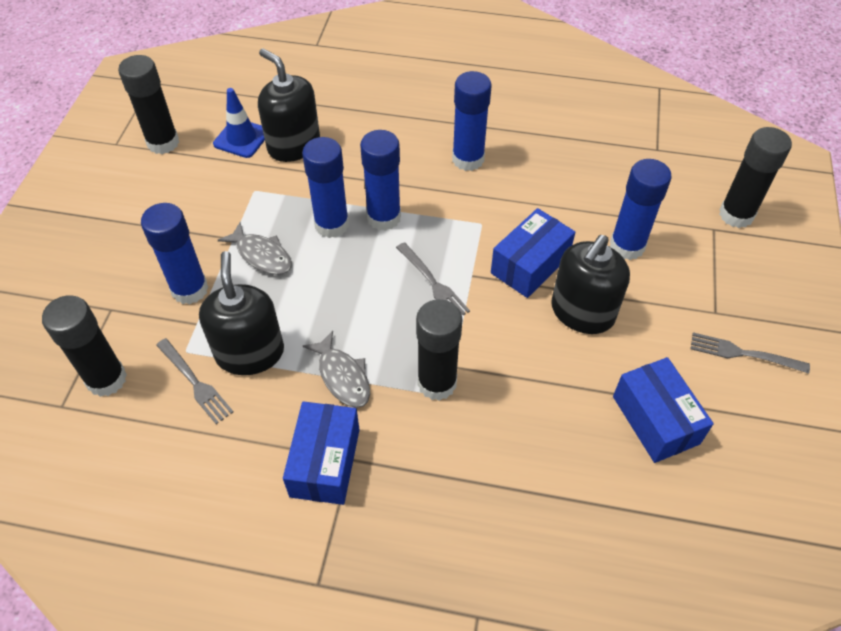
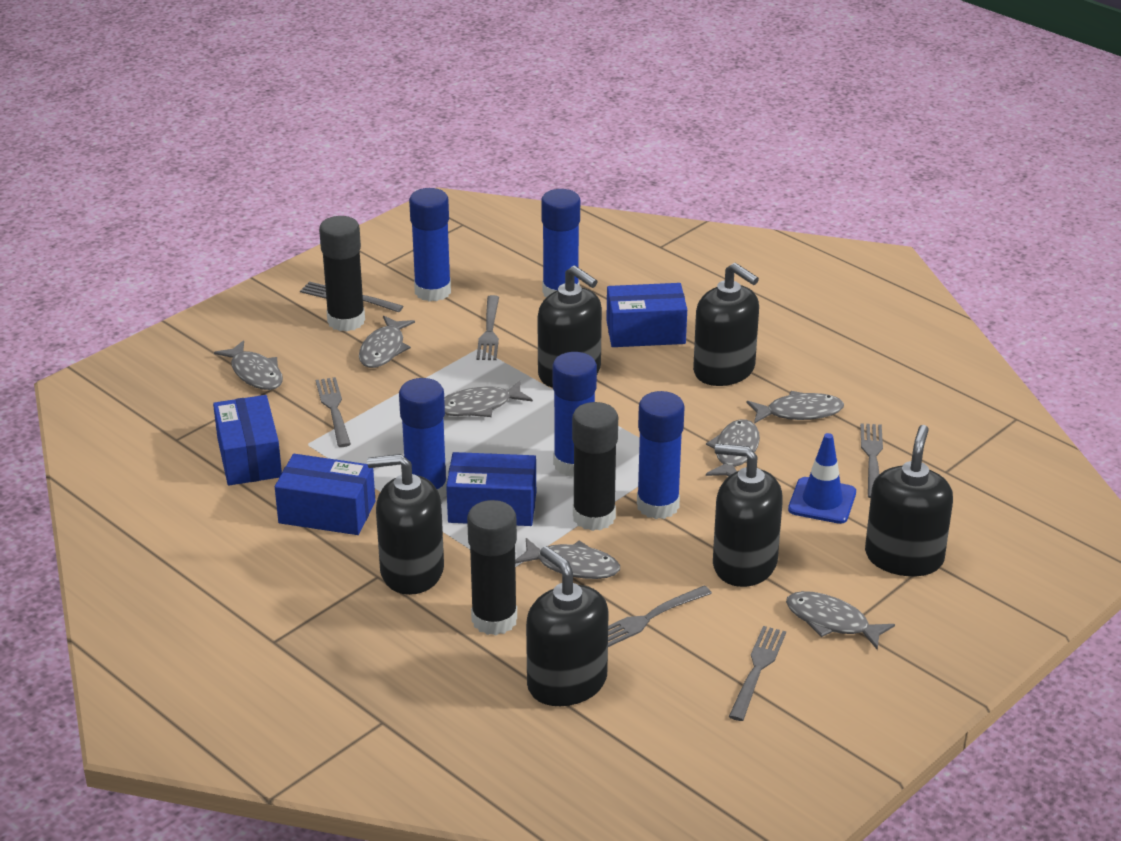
black glue stick: 4 -> 3
black soap dispenser: 3 -> 6
blue box: 3 -> 4
grey fish: 2 -> 7
grey fork: 3 -> 6

